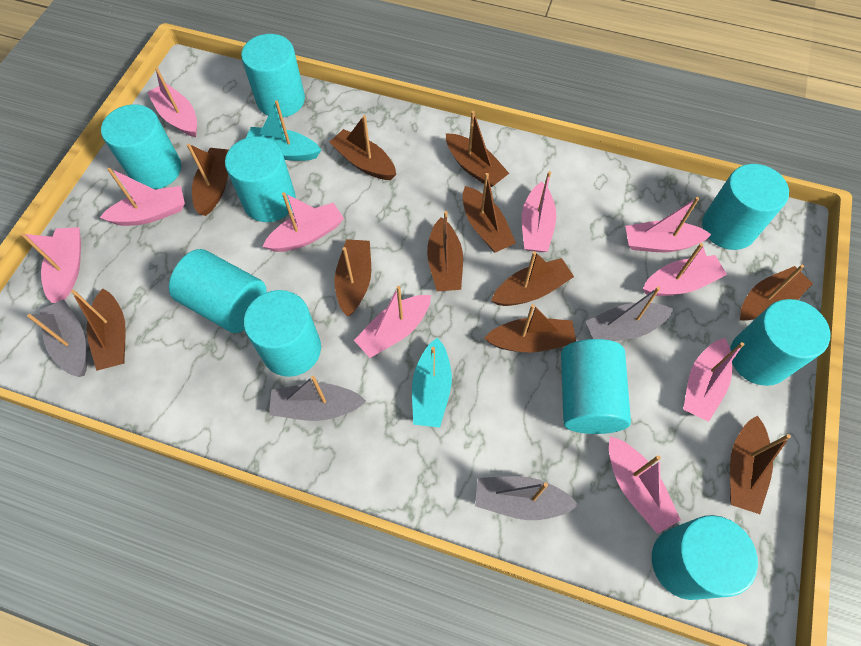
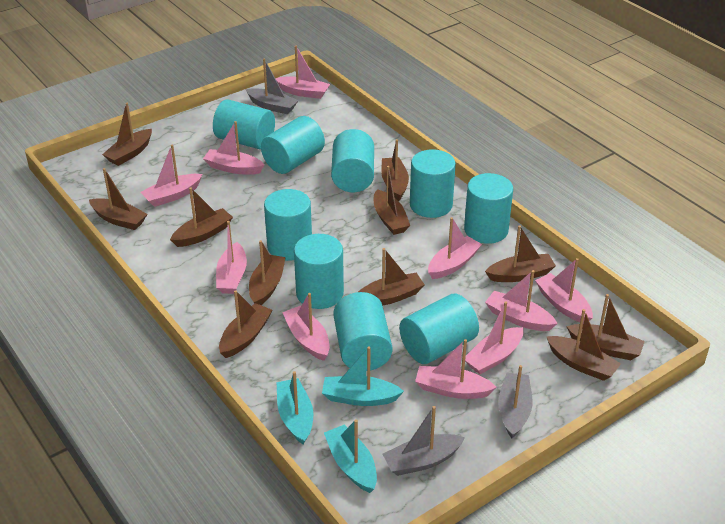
grey boat: 4 -> 3
turquoise boat: 2 -> 3

